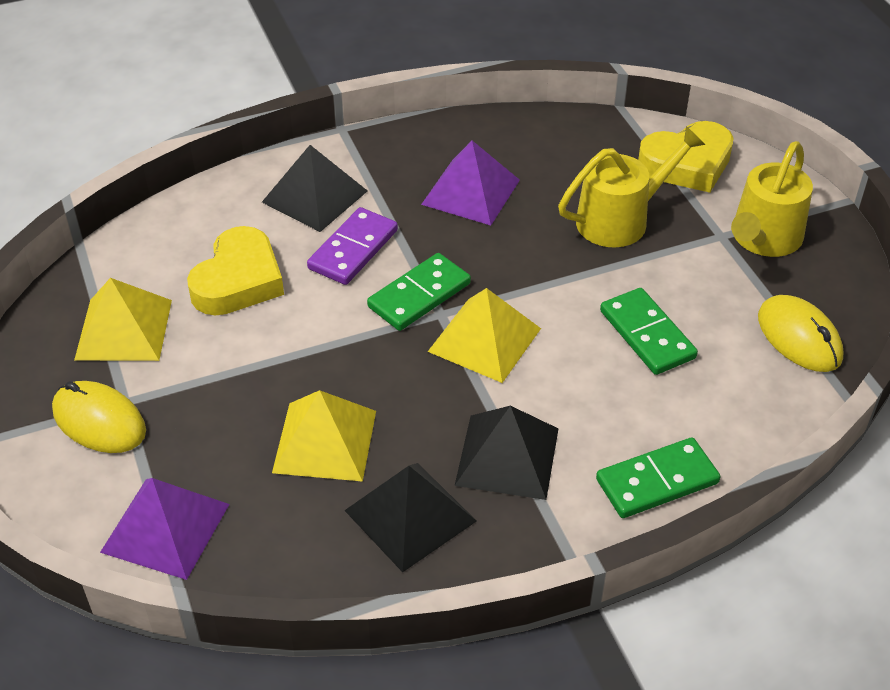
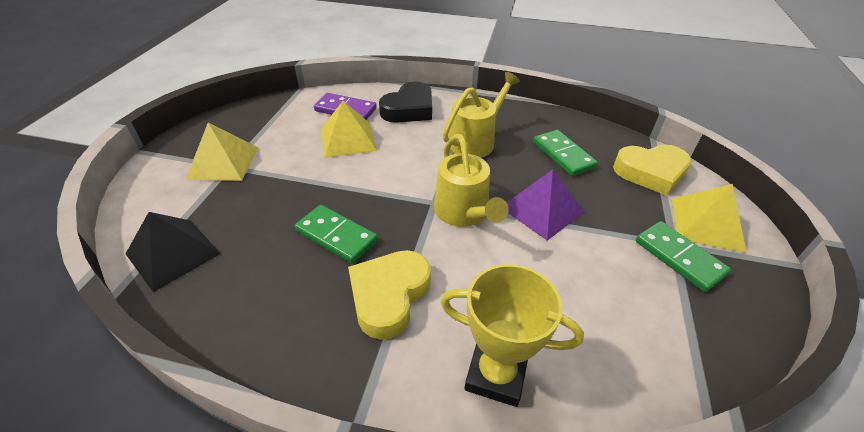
black heart: 0 -> 1
black pyramid: 3 -> 1
purple pyramid: 2 -> 1
yellow mouse: 2 -> 0
yellow trophy: 0 -> 1

